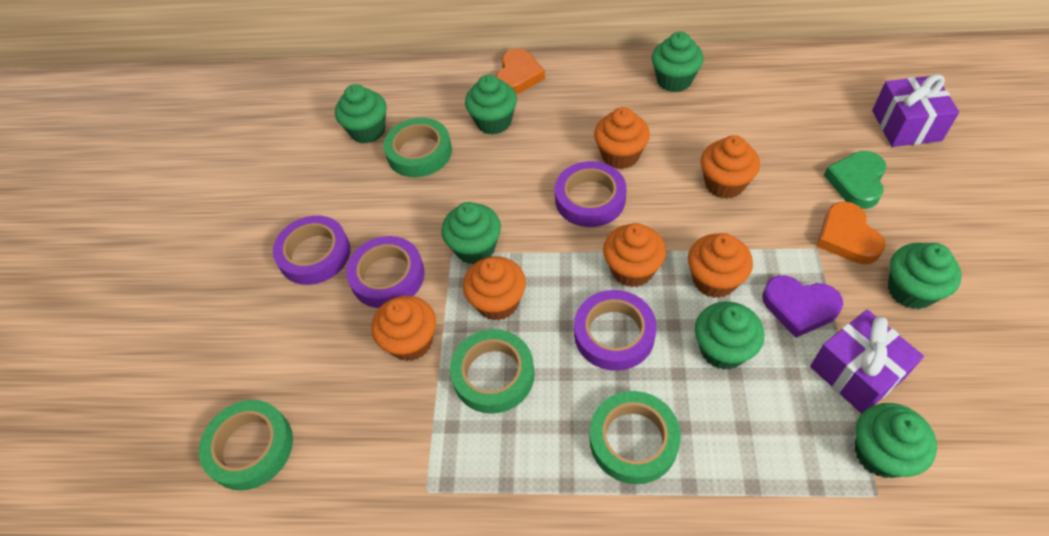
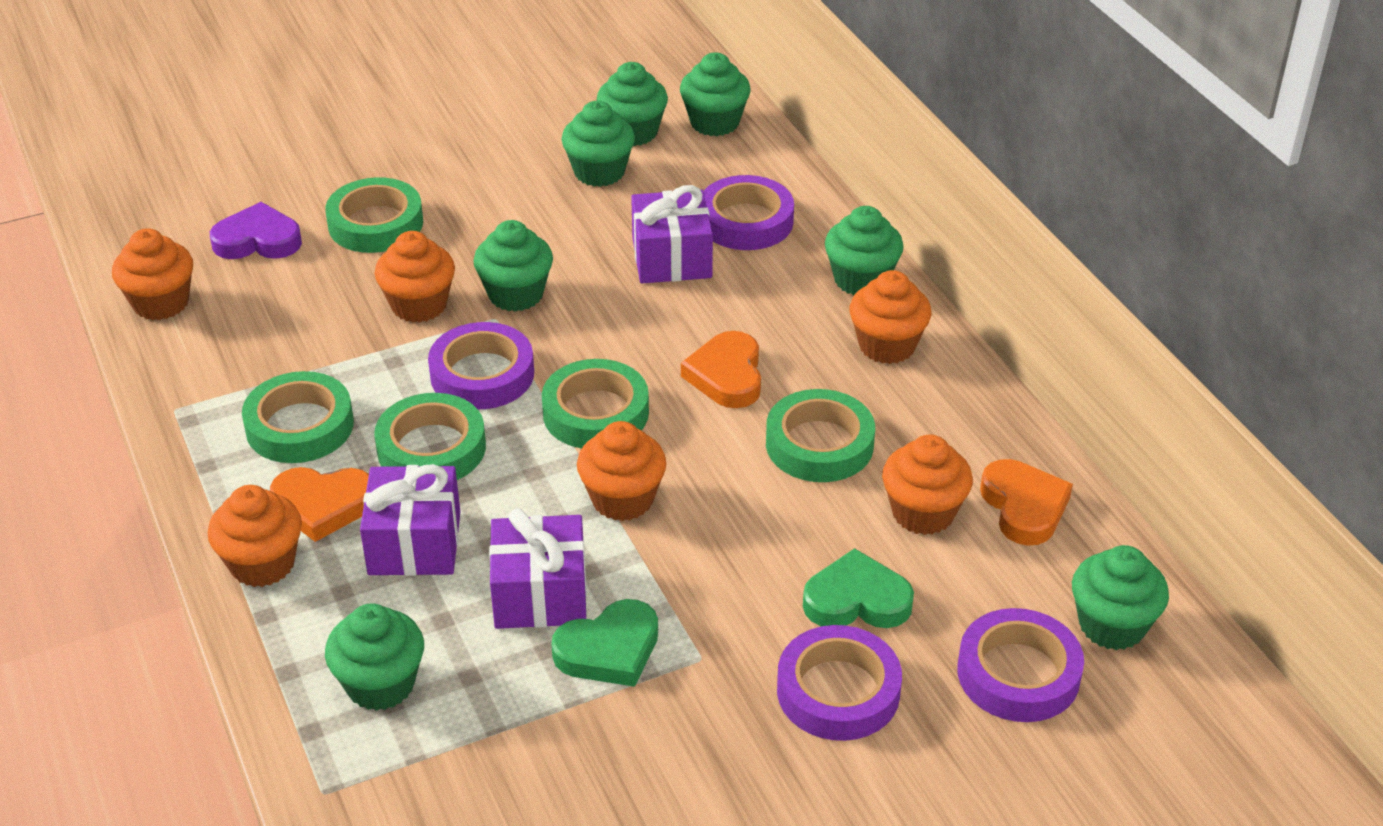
green heart: 1 -> 2
green tape: 4 -> 5
orange heart: 2 -> 3
purple gift: 2 -> 3

